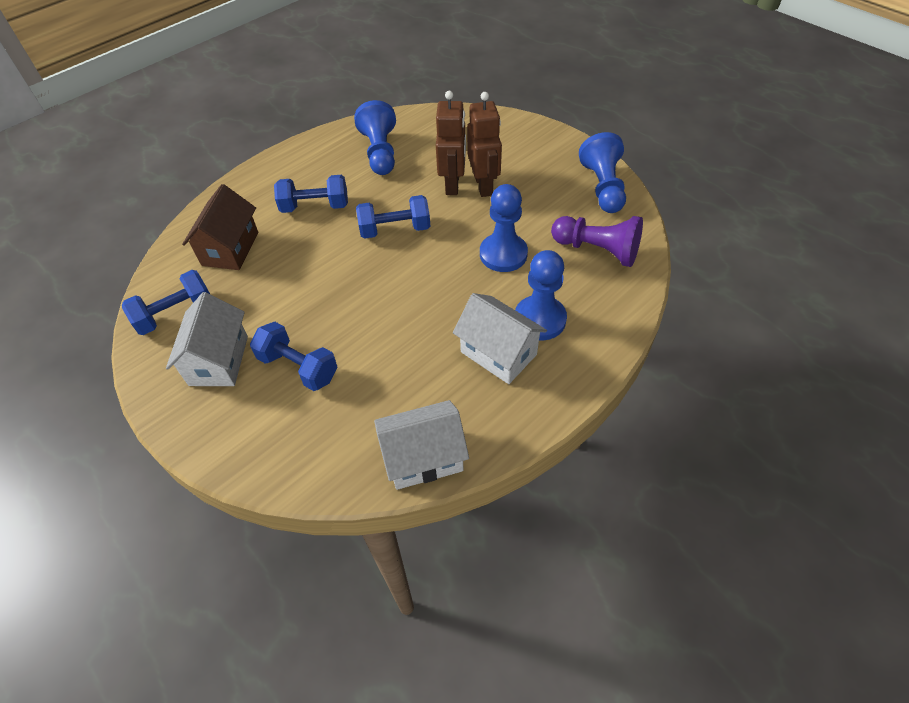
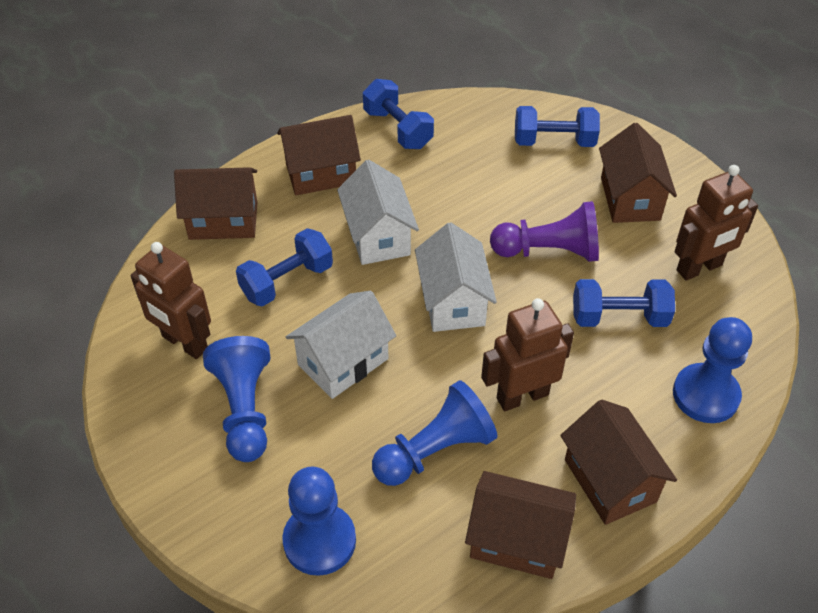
brown house: 1 -> 5
brown robot: 2 -> 3

